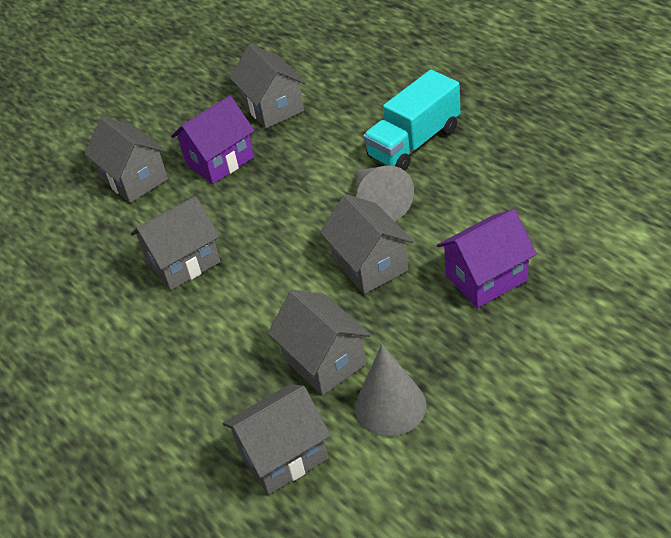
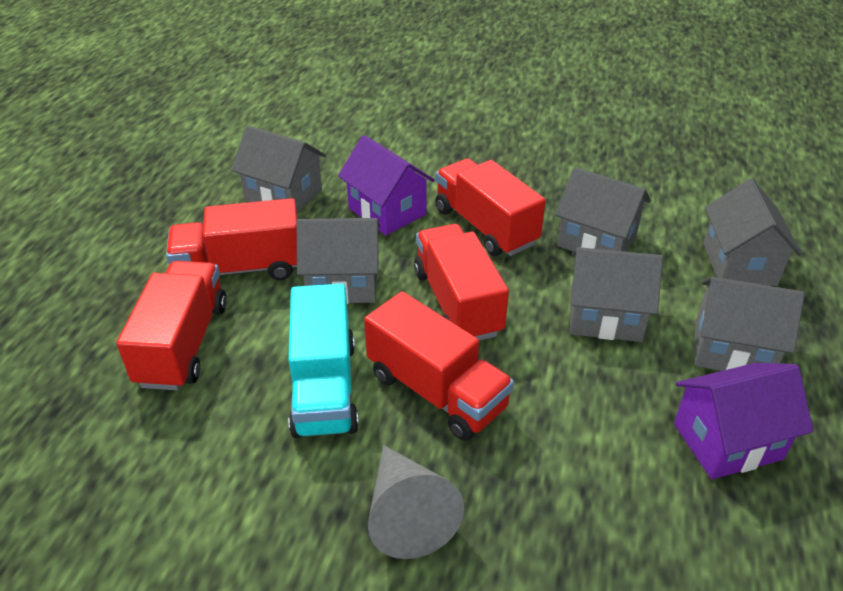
grey cone: 2 -> 1
red truck: 0 -> 5

